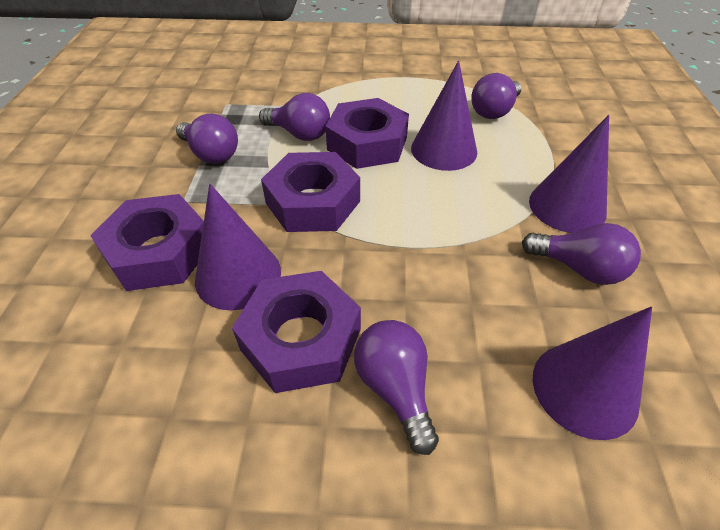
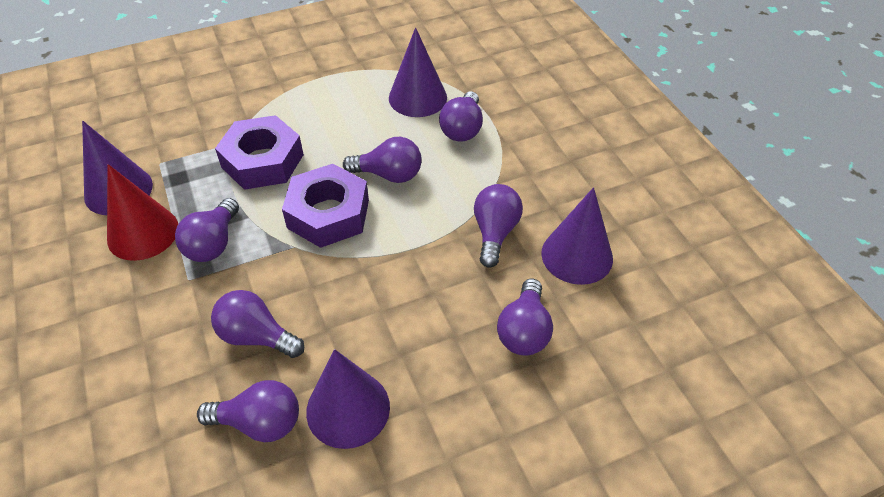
purple light bulb: 5 -> 7
purple nut: 4 -> 2
red cone: 0 -> 1

